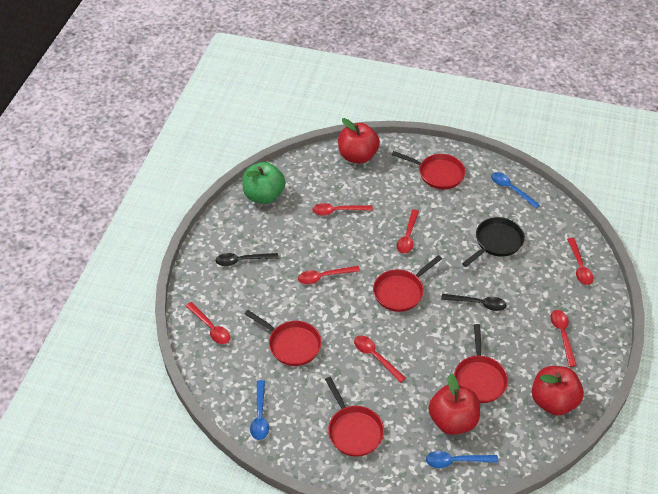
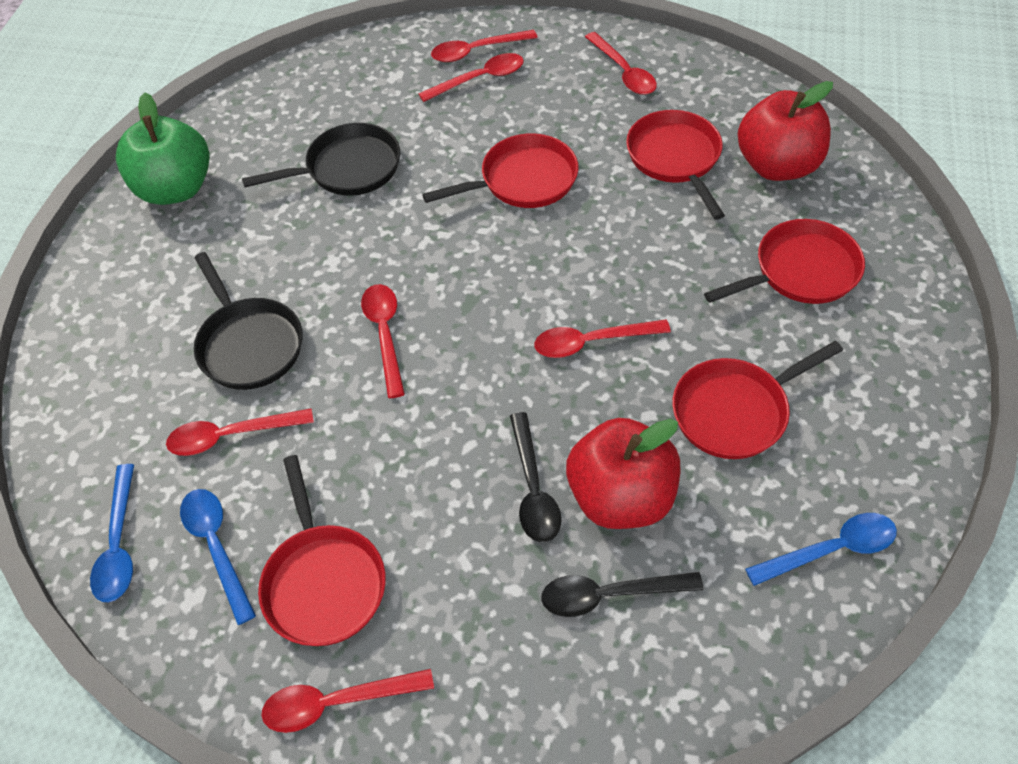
black pan: 1 -> 2
red apple: 3 -> 2

